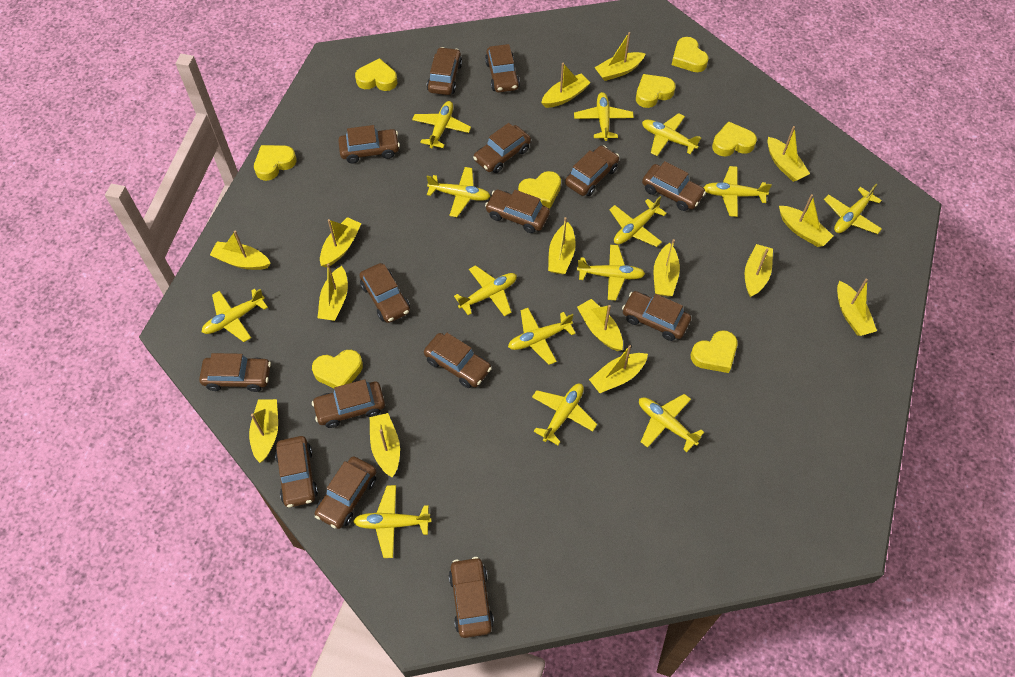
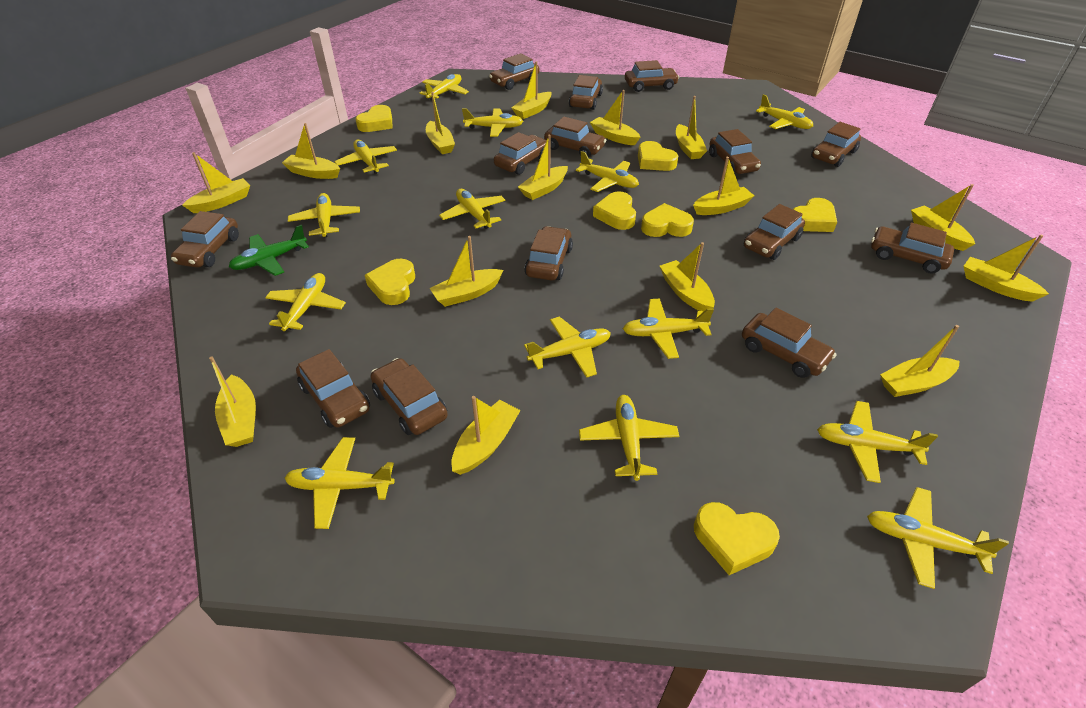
brown car: 15 -> 14
green plane: 0 -> 1
yellow heart: 8 -> 7

